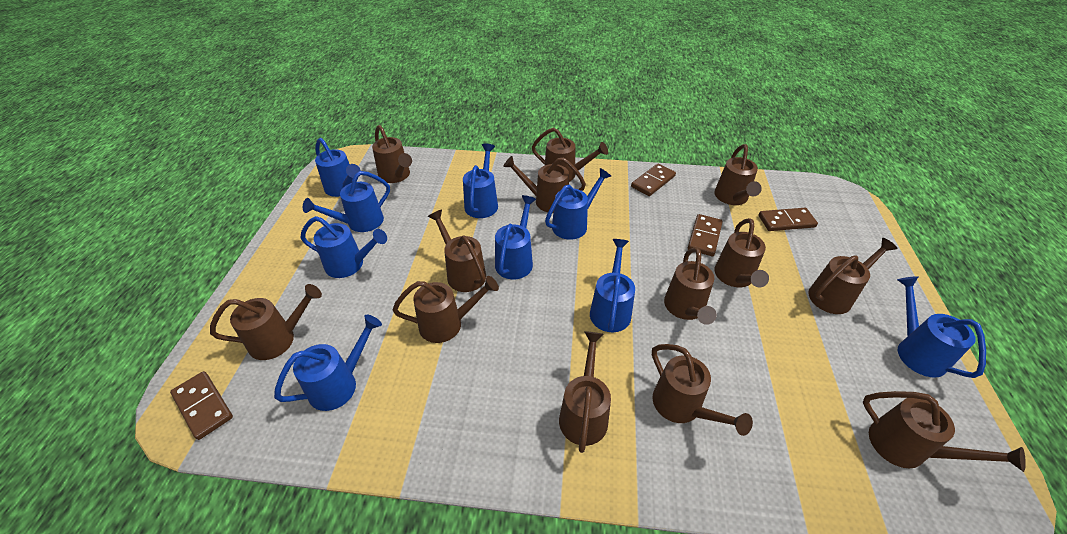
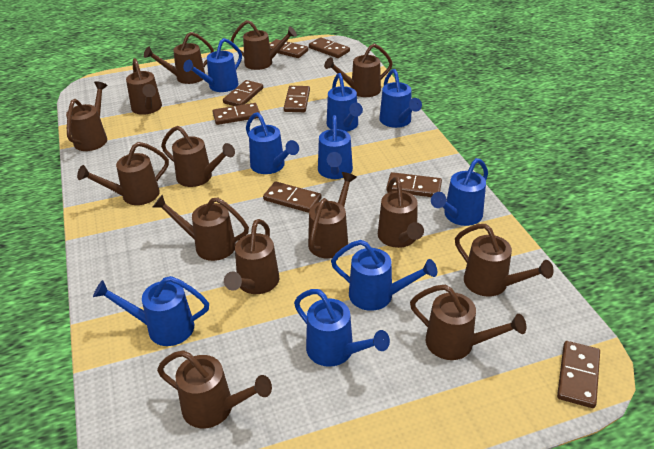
brown domino: 4 -> 8
brown watering can: 13 -> 14

